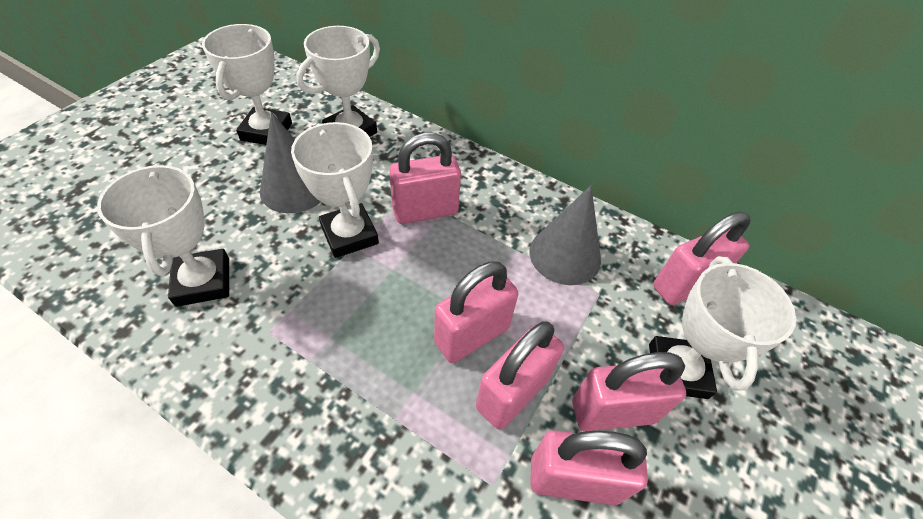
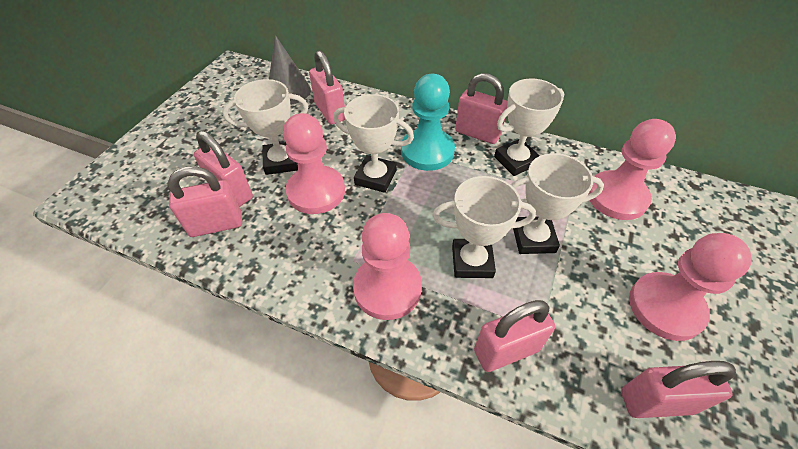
grey cone: 2 -> 1
pink pawn: 0 -> 4
turquoise pawn: 0 -> 1

